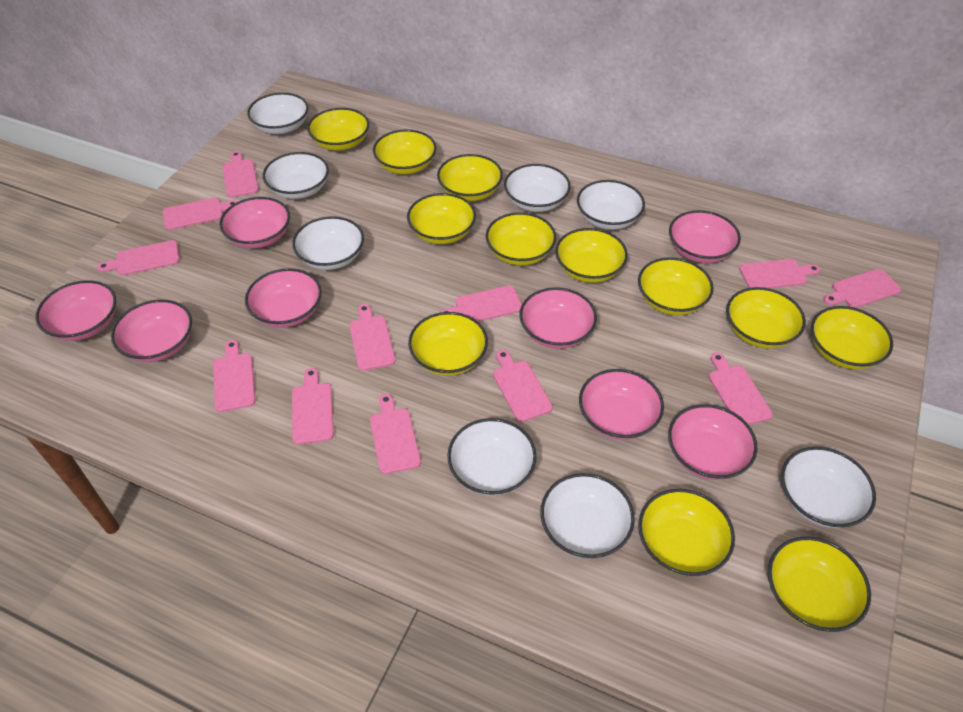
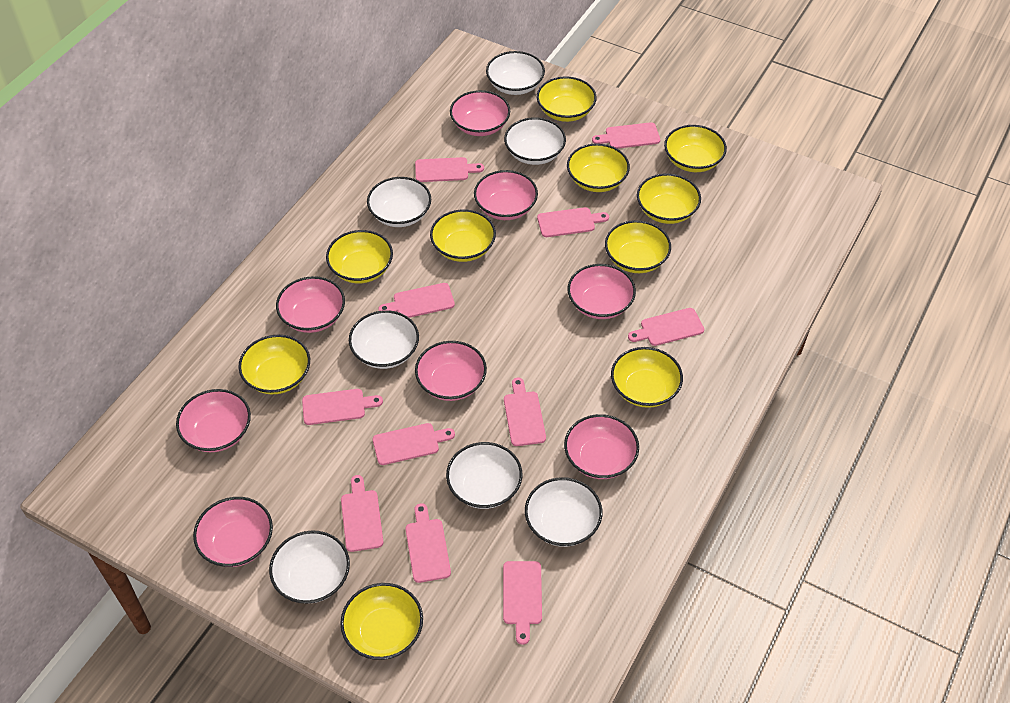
pink cutting board: 12 -> 11
white bowl: 8 -> 7
yellow bowl: 12 -> 10

